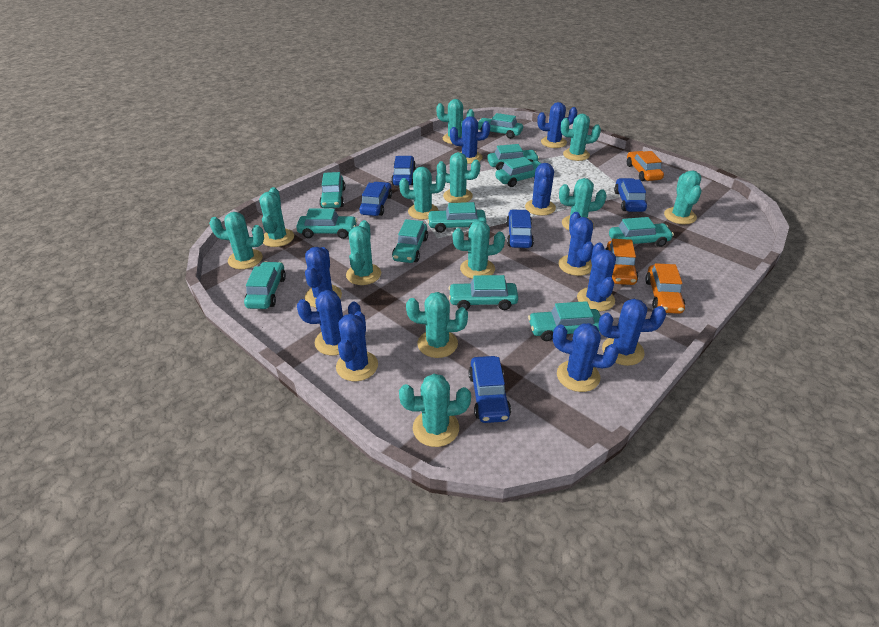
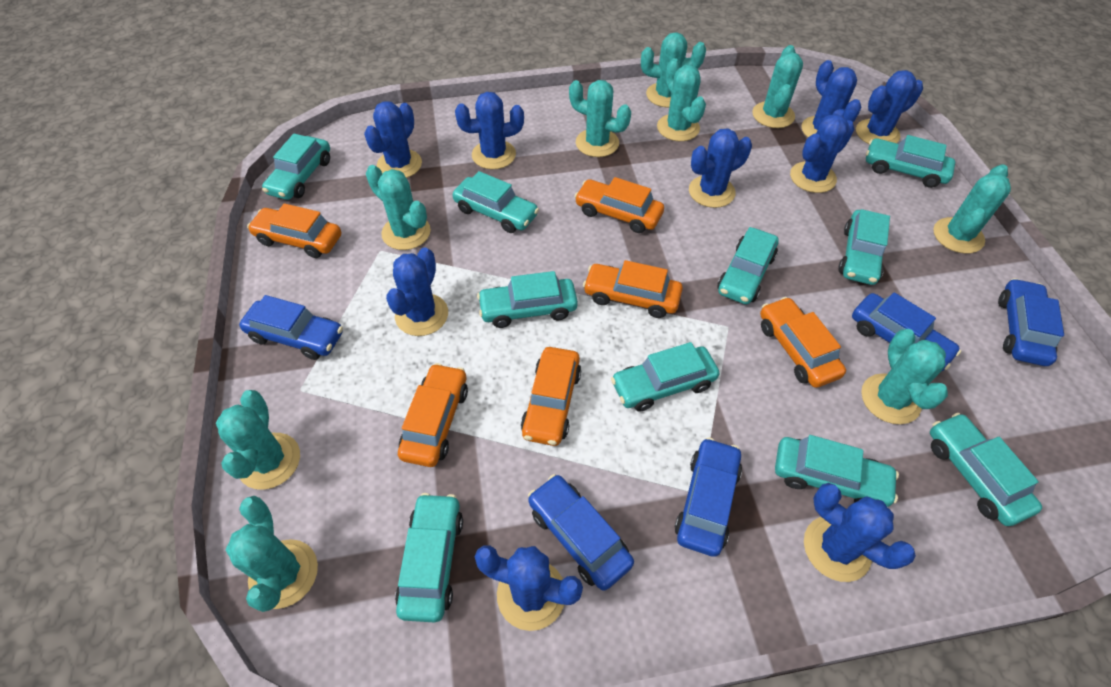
blue cactus: 10 -> 9
orange car: 3 -> 6
turquoise cactus: 12 -> 9
turquoise car: 11 -> 10

